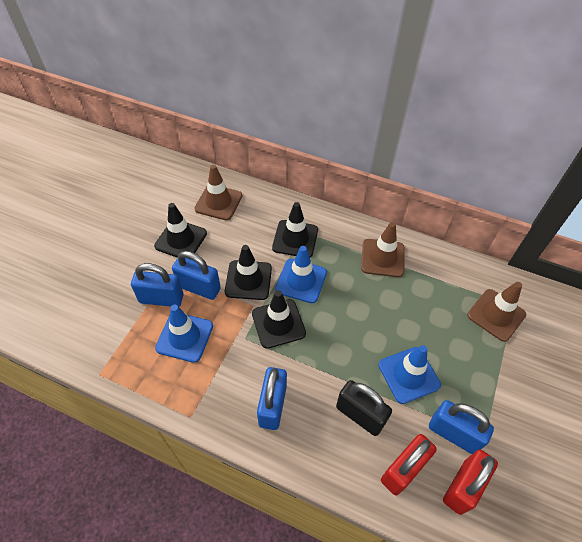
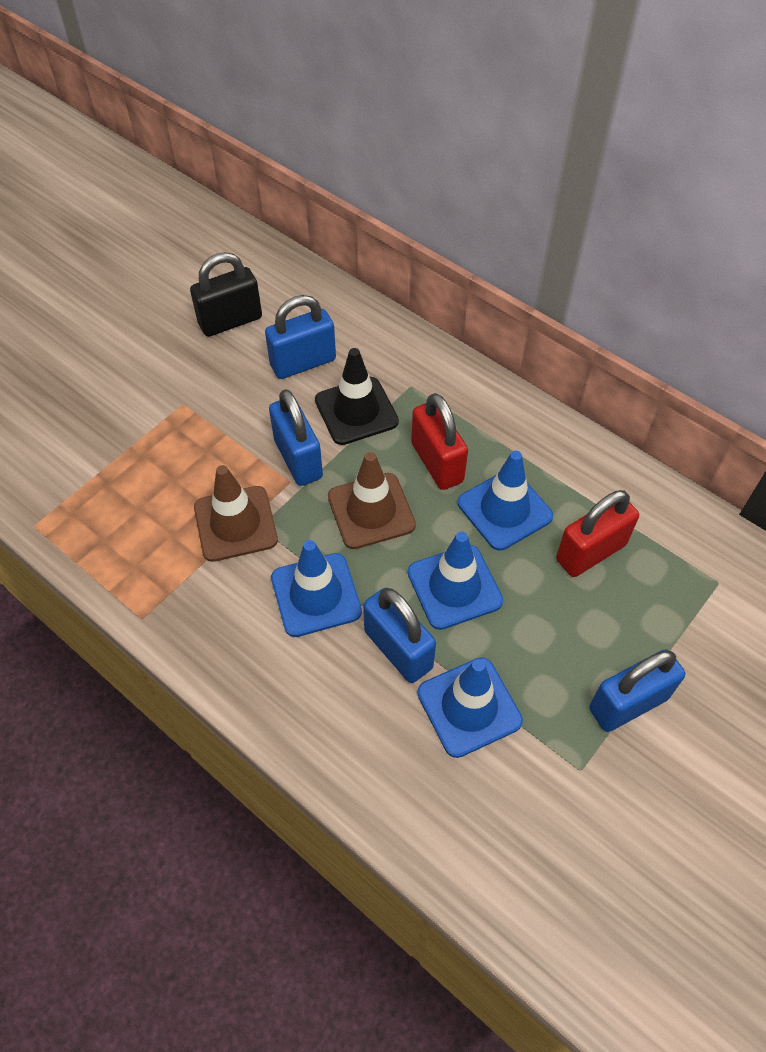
black traffic cone: 4 -> 1
blue traffic cone: 3 -> 4
brown traffic cone: 3 -> 2

